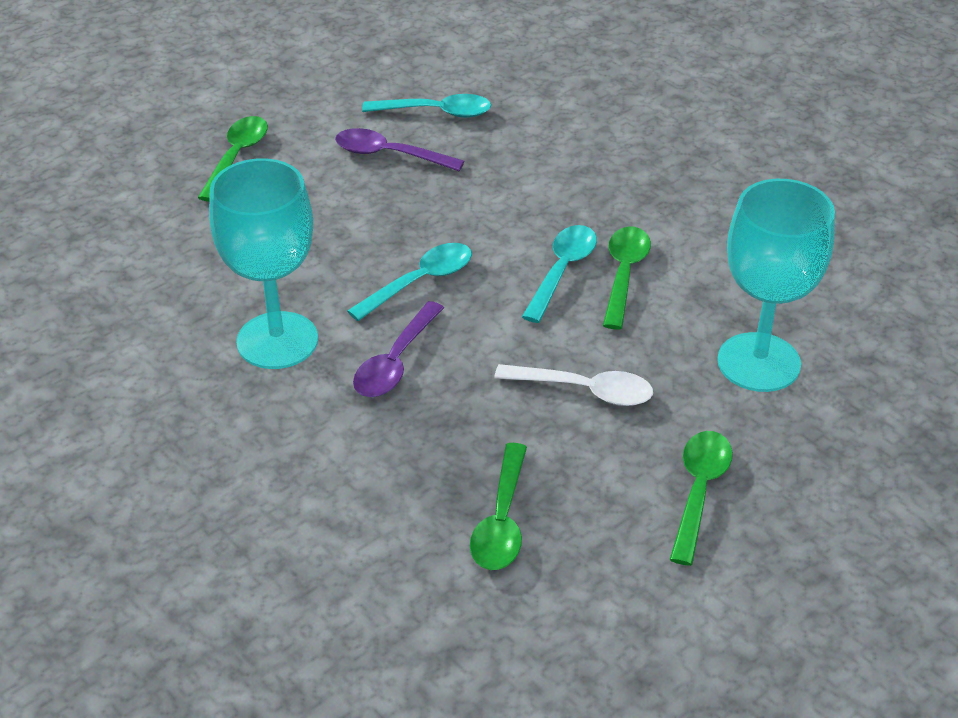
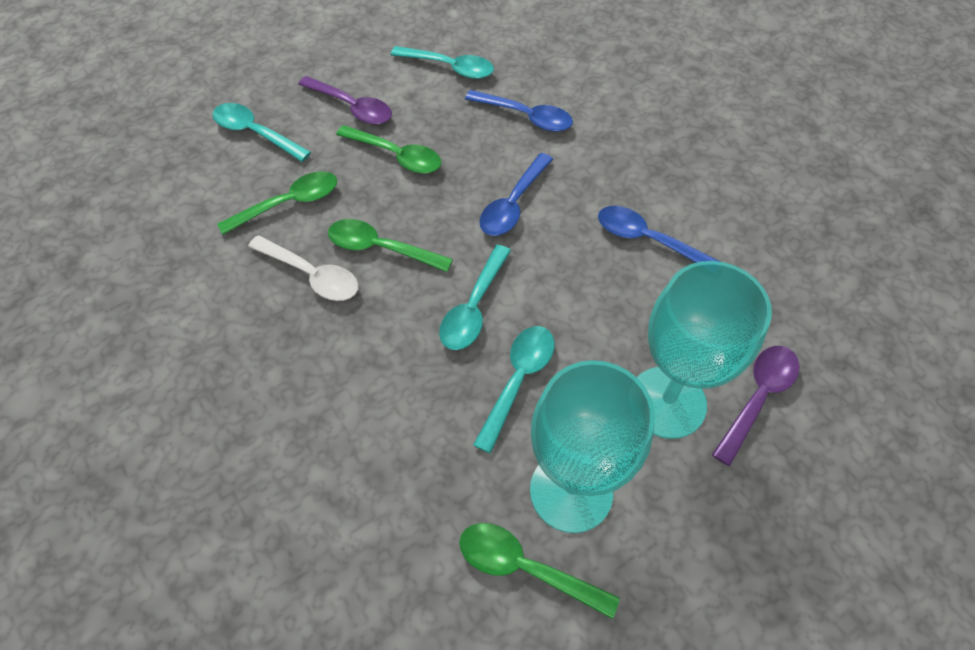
blue spoon: 0 -> 3
turquoise spoon: 3 -> 4

